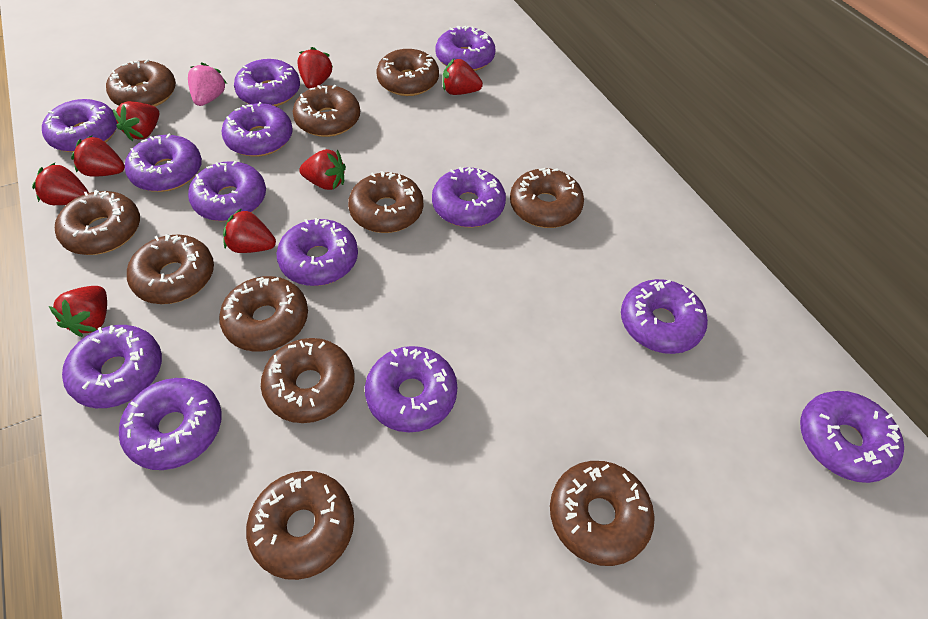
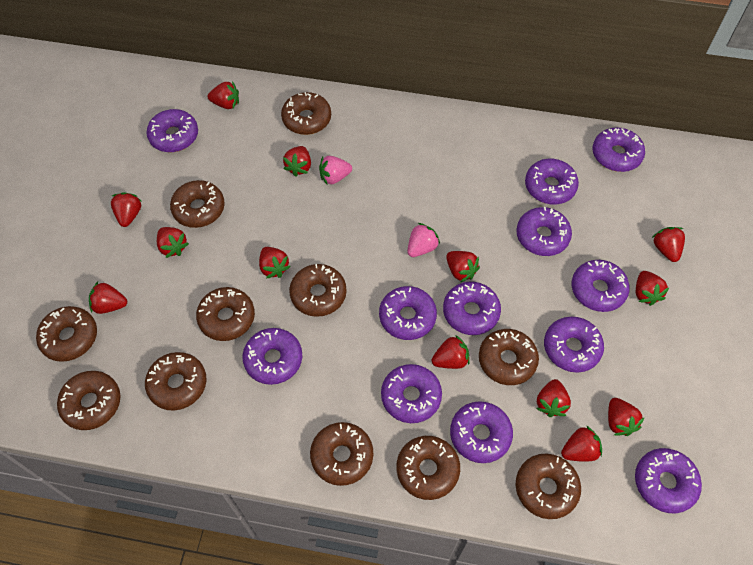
pink strawberry: 1 -> 2
purple donut: 13 -> 12
red strawberry: 8 -> 13

